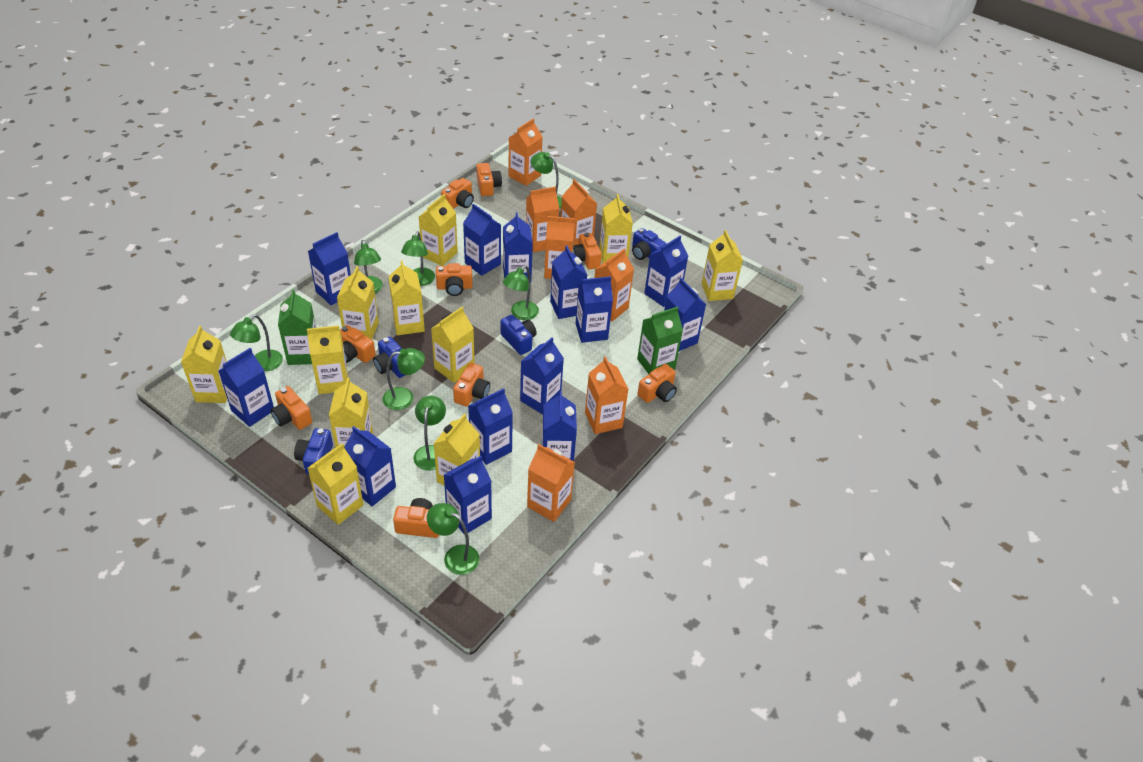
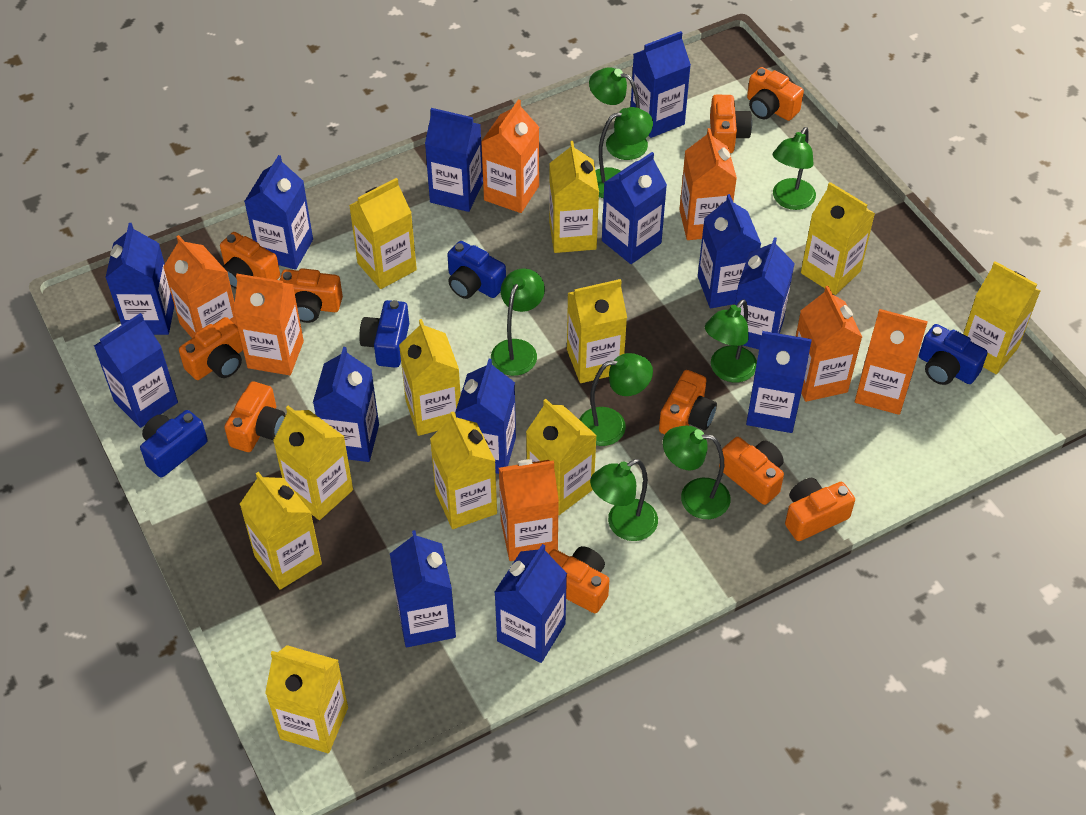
green carton: 2 -> 0
orange camera: 9 -> 10

